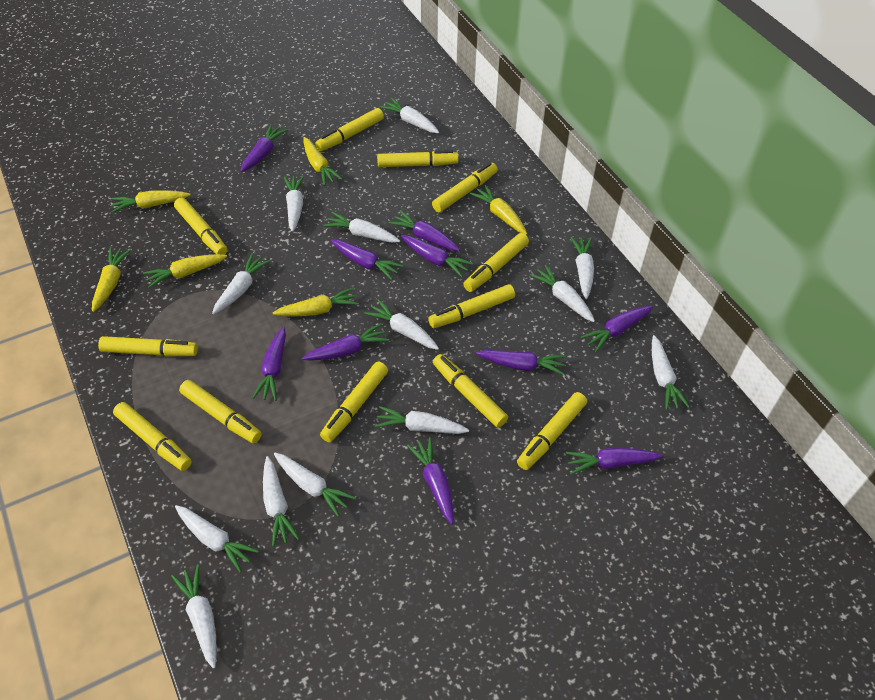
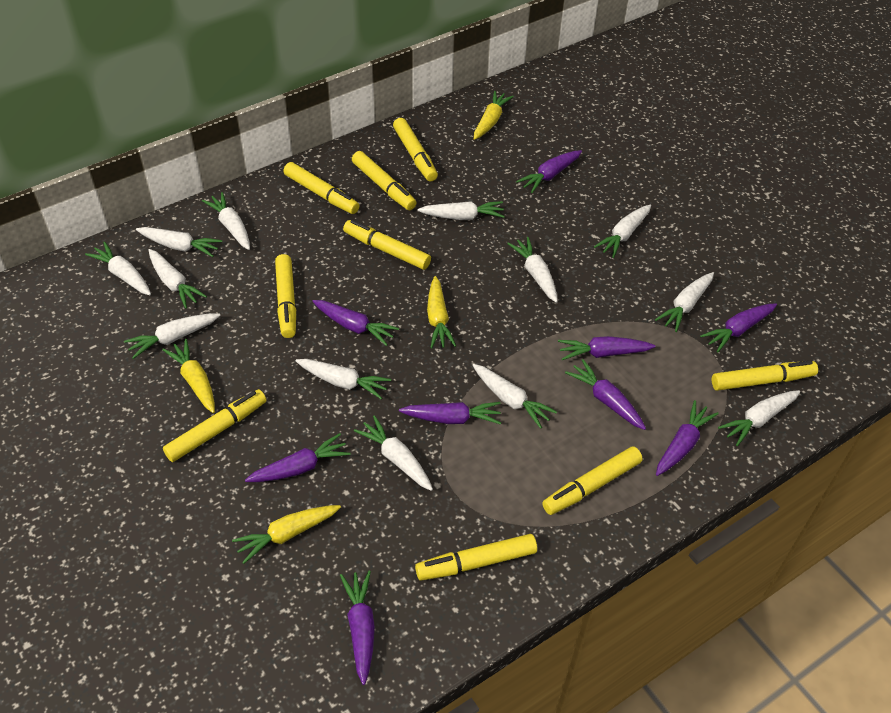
purple carrot: 10 -> 9
yellow carrot: 6 -> 4
yellow marker: 12 -> 9

